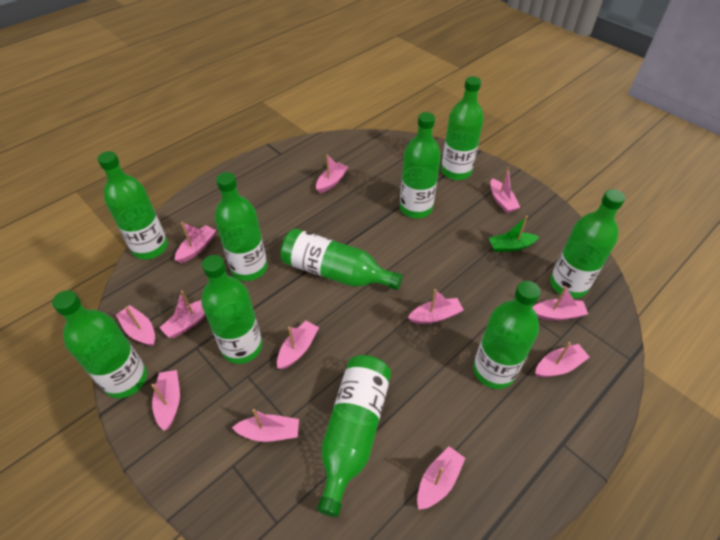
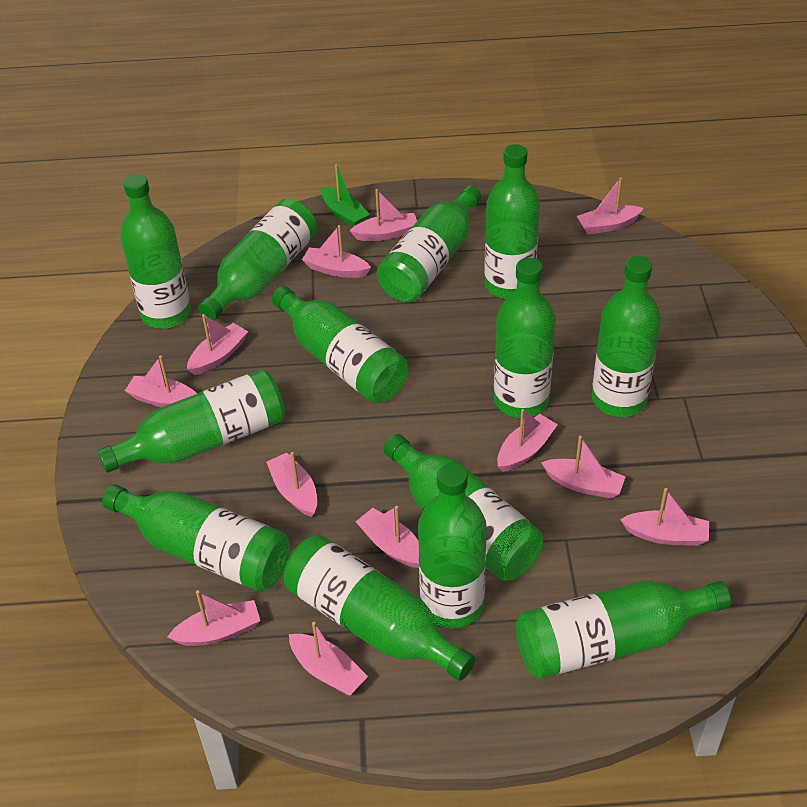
green bottle: 10 -> 13

